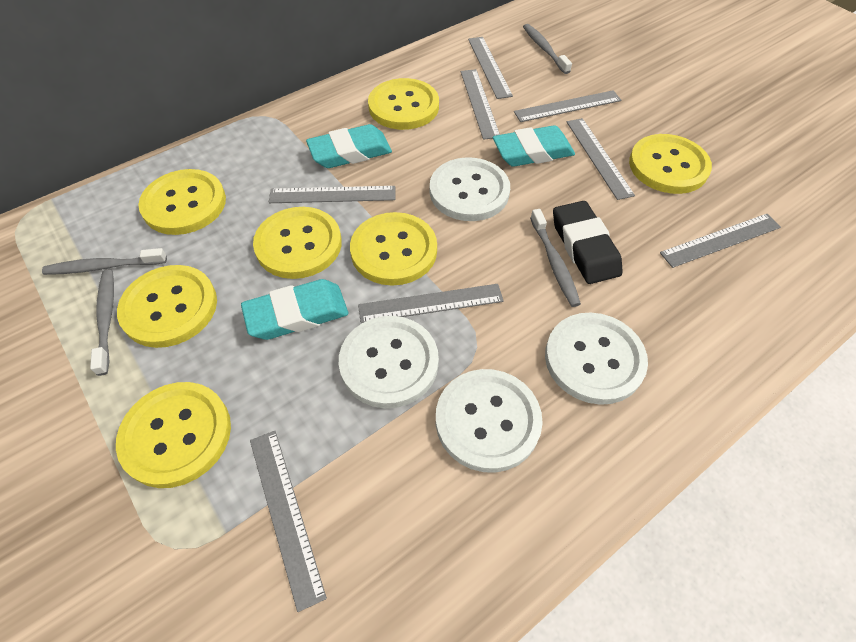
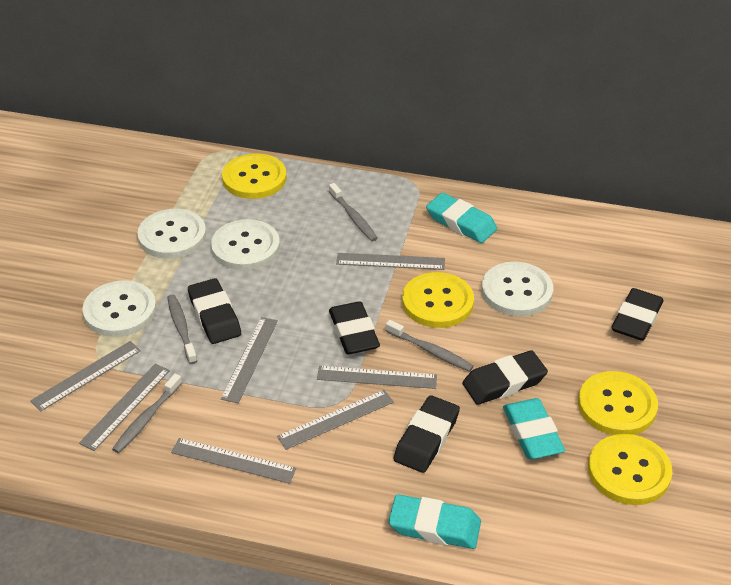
black eraser: 1 -> 5
grey ruler: 8 -> 7
yellow button: 7 -> 4

